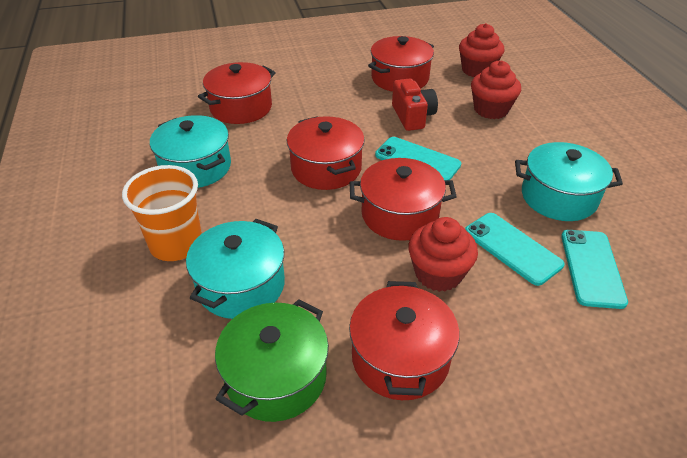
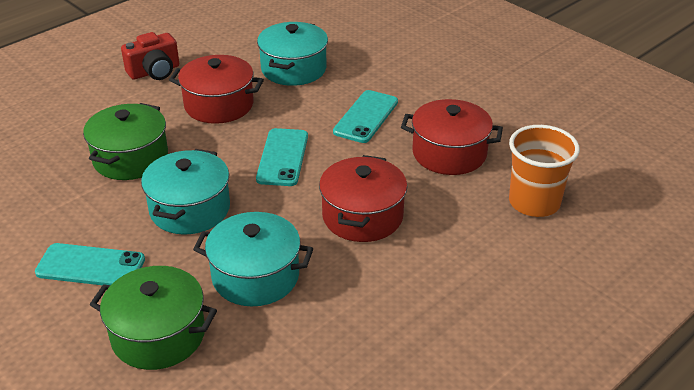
green pot: 1 -> 2
red cupcake: 3 -> 0
red pot: 5 -> 3

